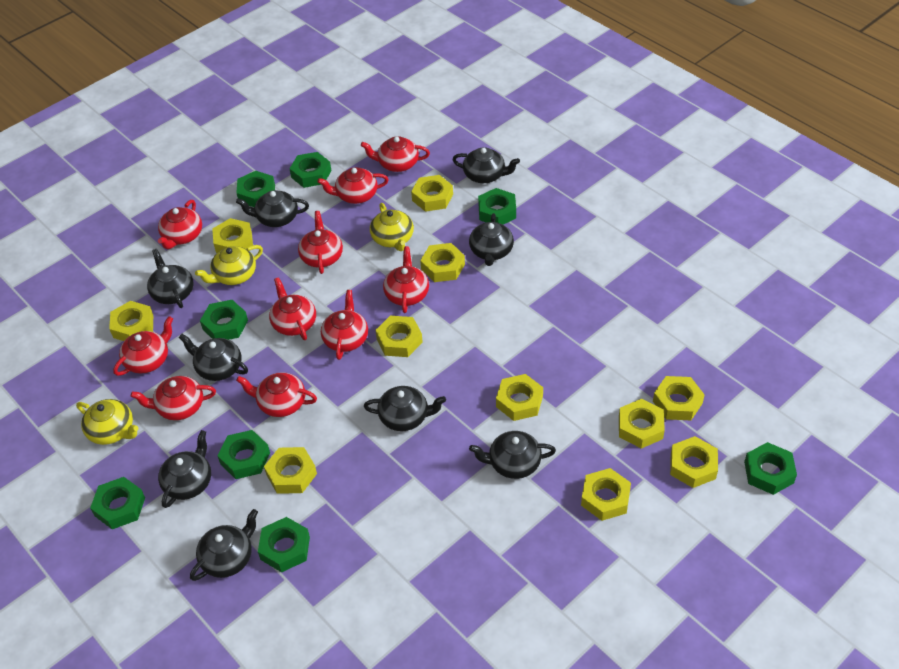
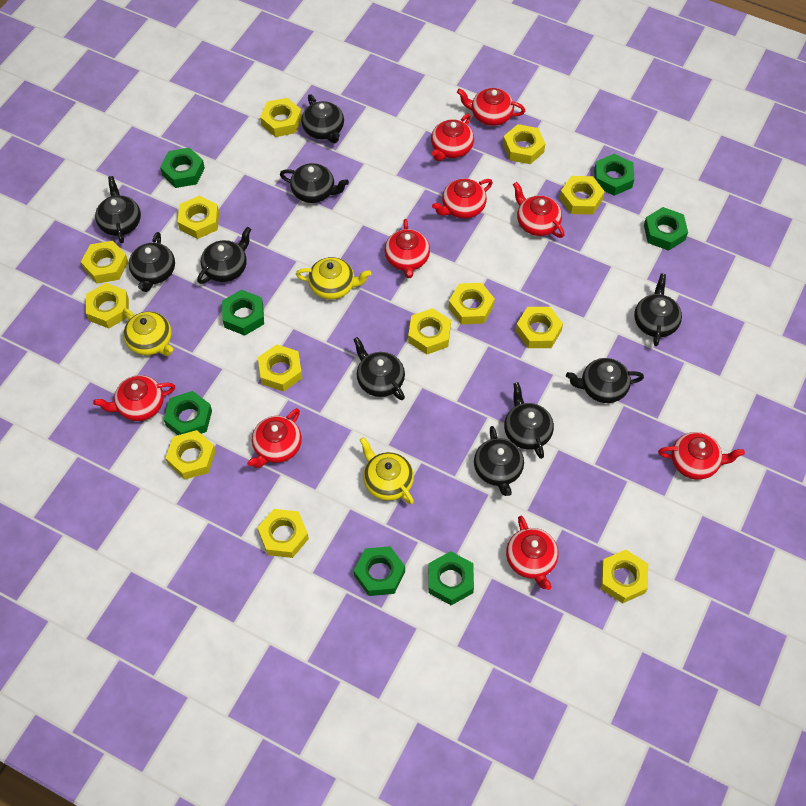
black teapot: 9 -> 10
green nut: 8 -> 7
red teapot: 10 -> 9
yellow nut: 11 -> 13

